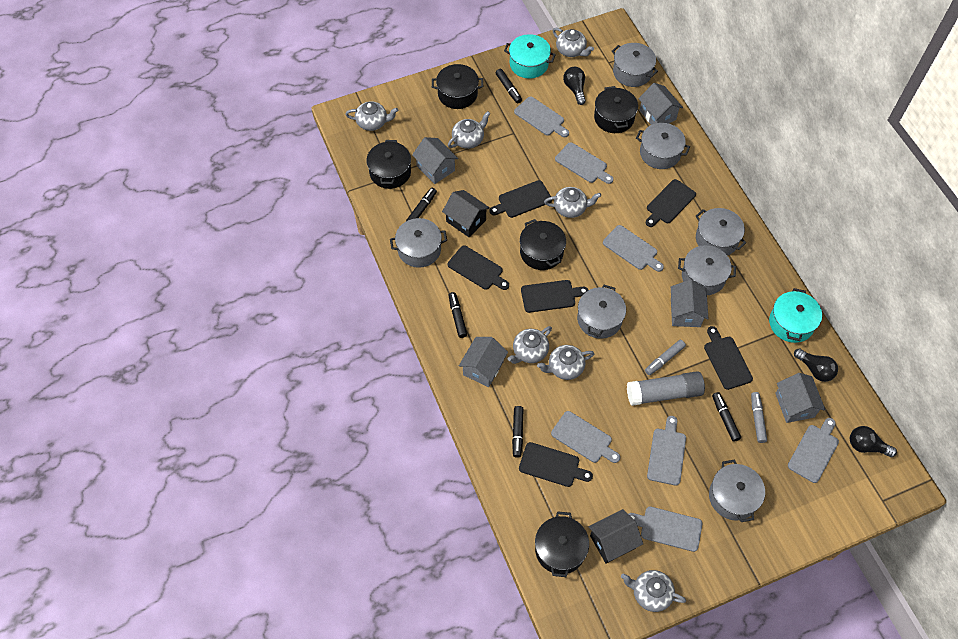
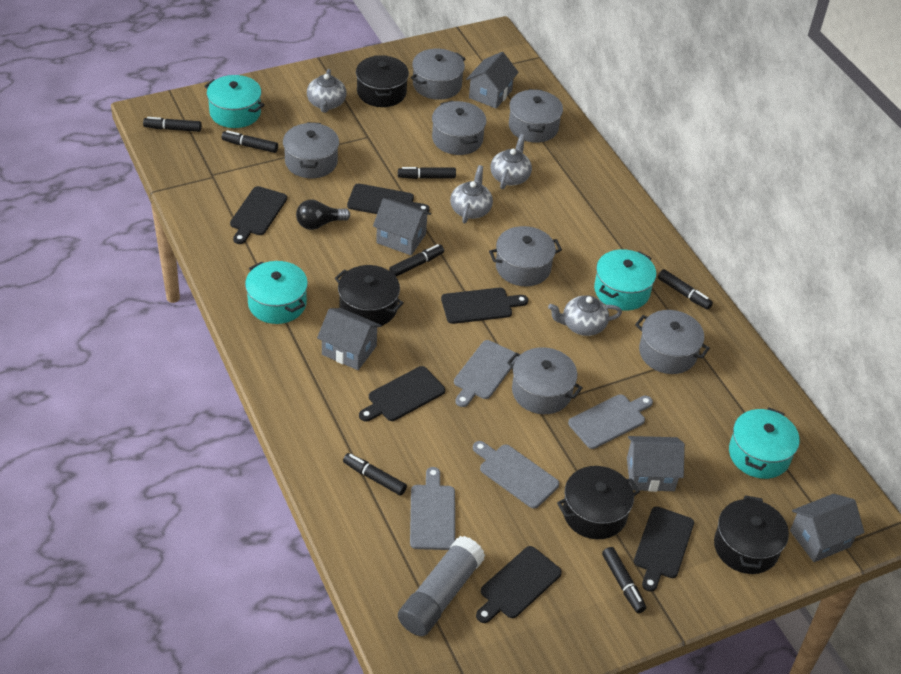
black house: 2 -> 0
black light bulb: 3 -> 1
black marker: 5 -> 7
black pot: 5 -> 4
grey cutting board: 7 -> 4
grey marker: 2 -> 0
grey teapot: 7 -> 4
turquoise pot: 2 -> 4

